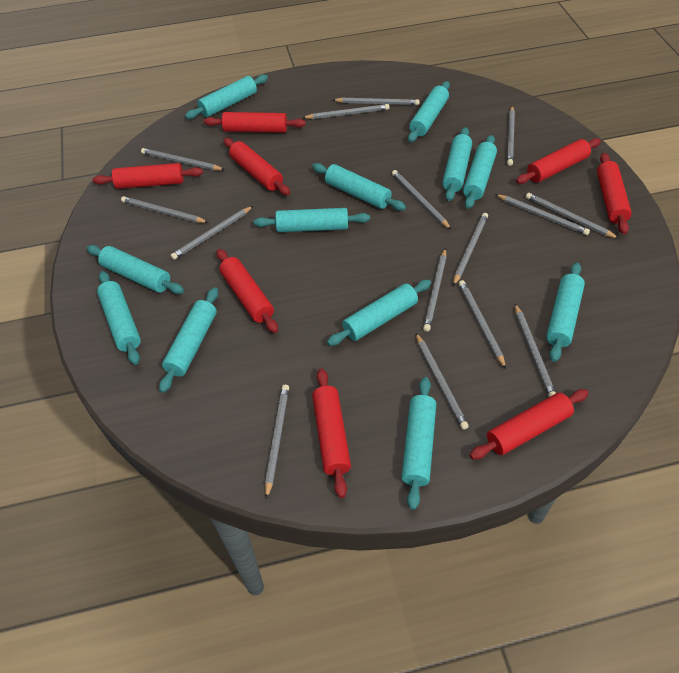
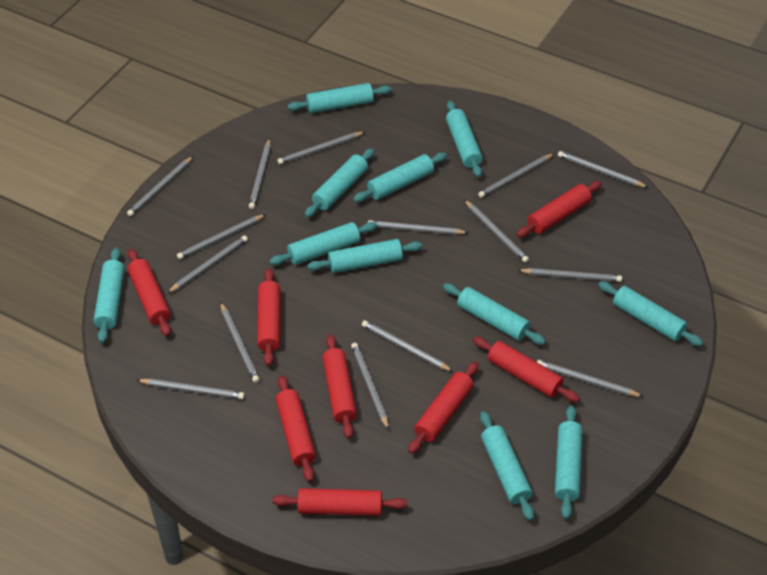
turquoise rolling pin: 12 -> 11

